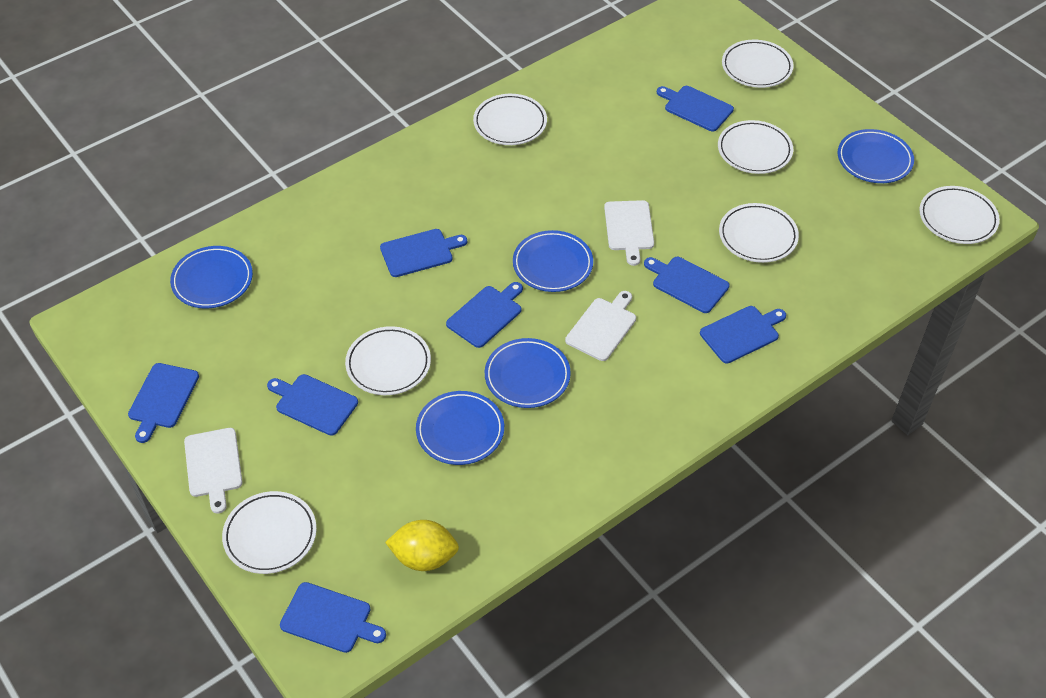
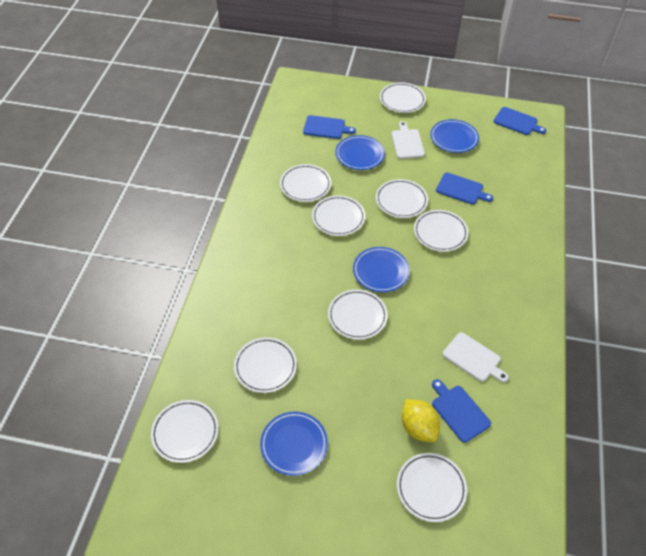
blue cutting board: 8 -> 4
blue plate: 5 -> 4
white cutting board: 3 -> 2
white plate: 7 -> 9

